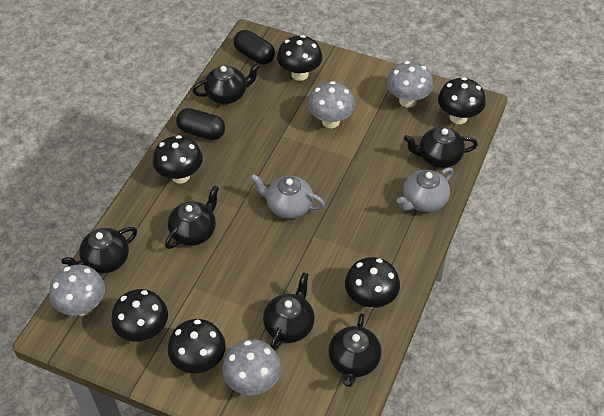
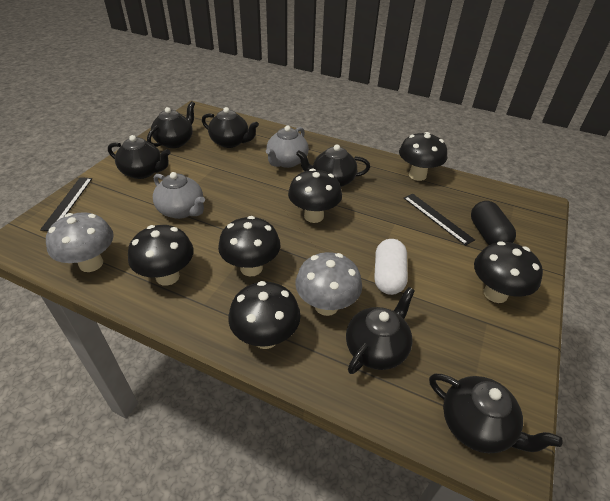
black capsule: 2 -> 1
black ruler: 0 -> 2
grey mushroom: 4 -> 2
white capsule: 0 -> 1

